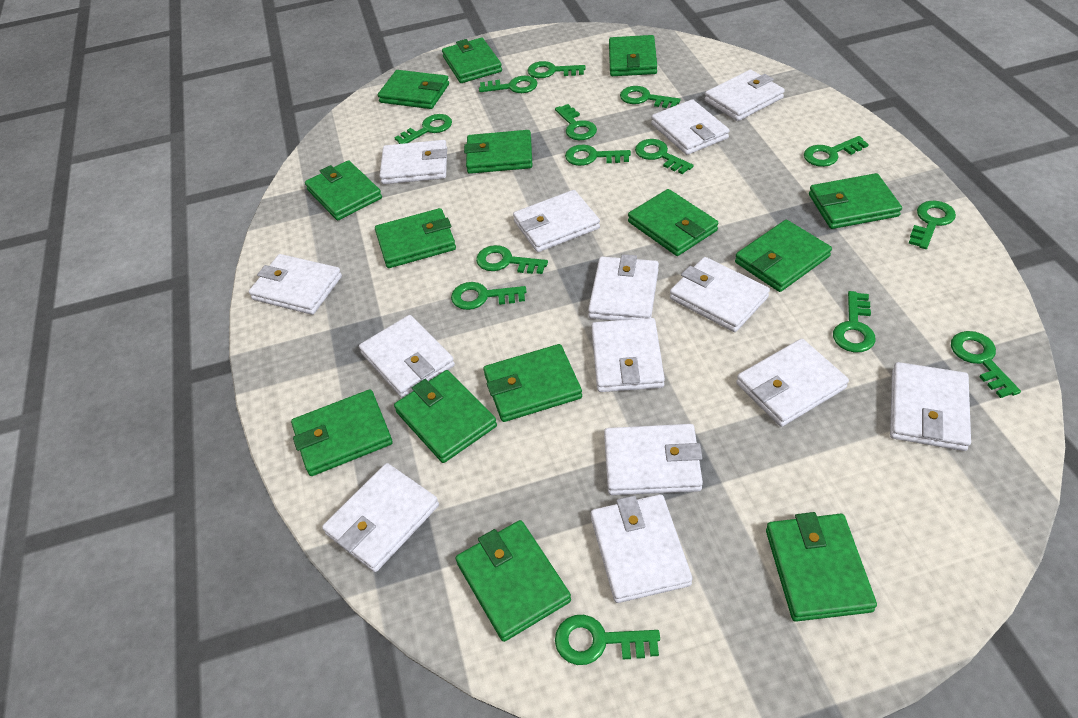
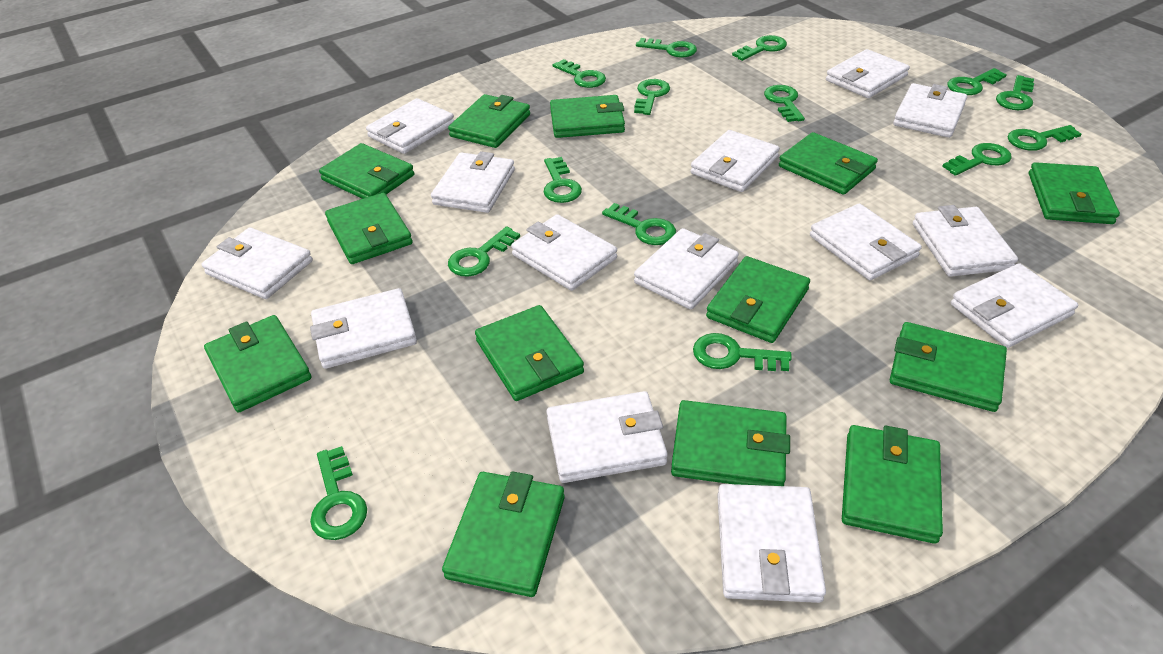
green wallet: 14 -> 13

